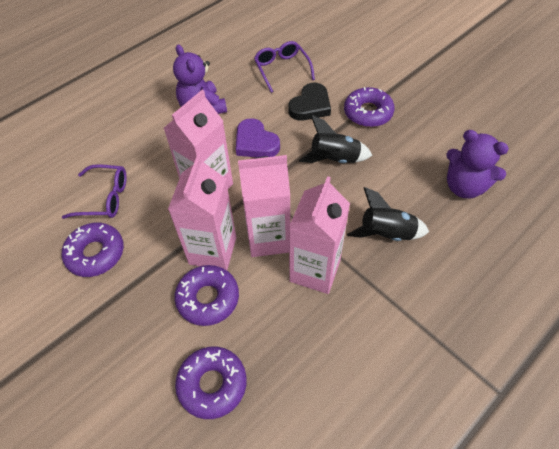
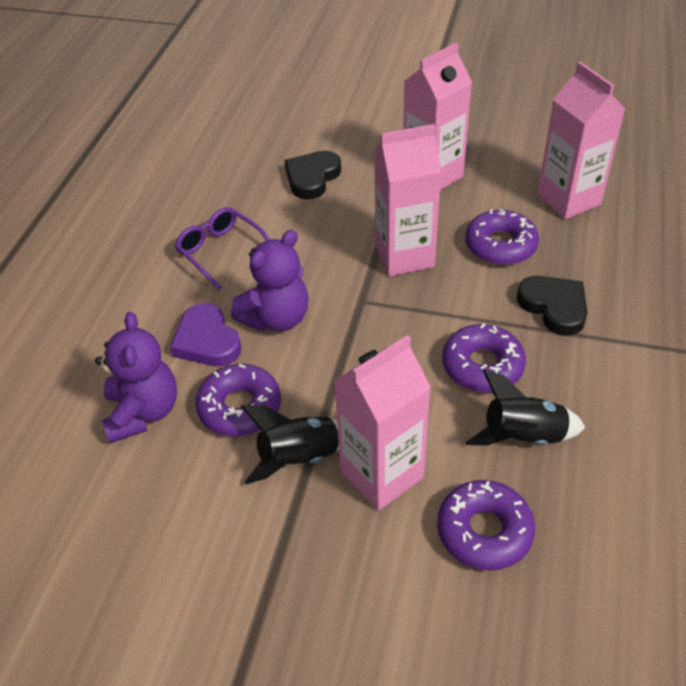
black heart: 1 -> 2
purple glasses: 2 -> 1

